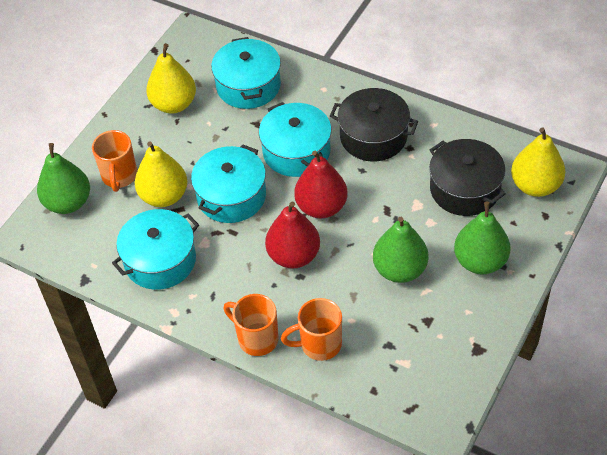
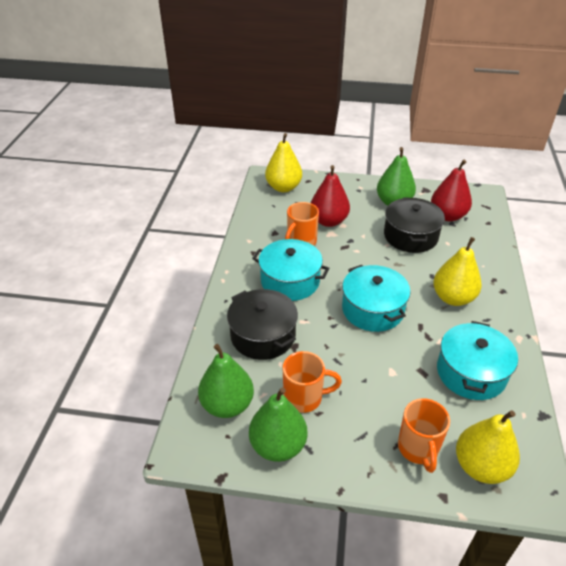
turquoise pot: 4 -> 3

